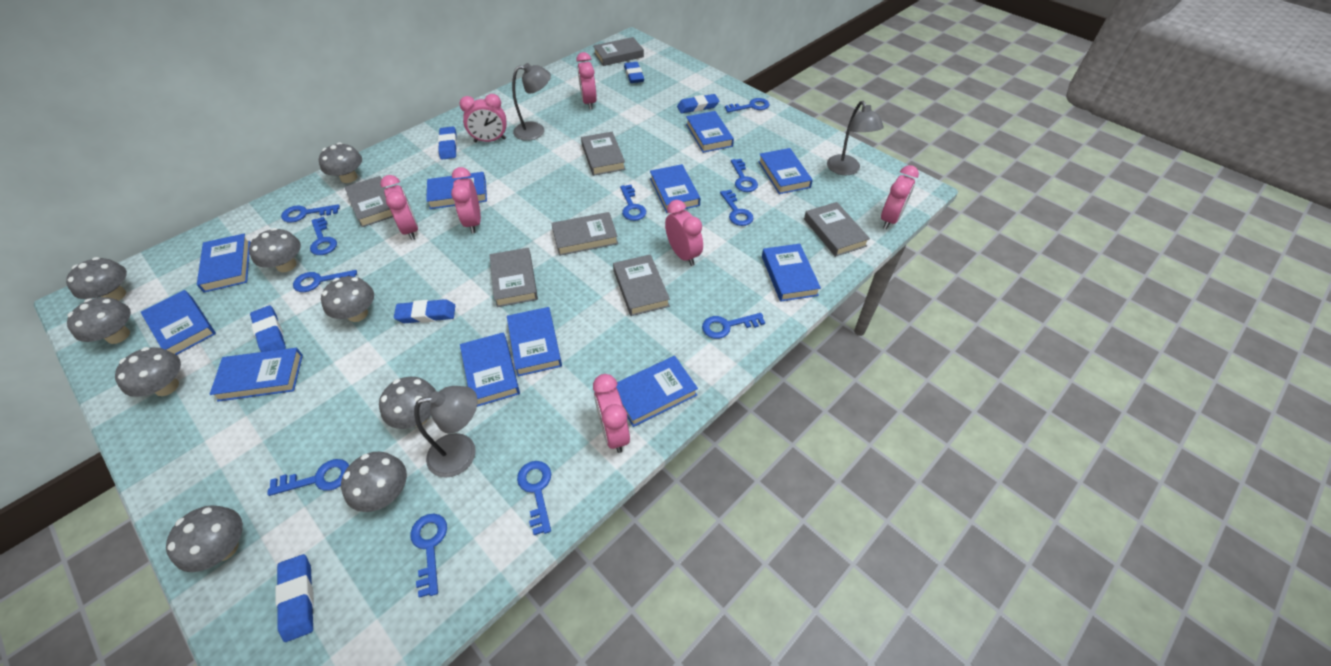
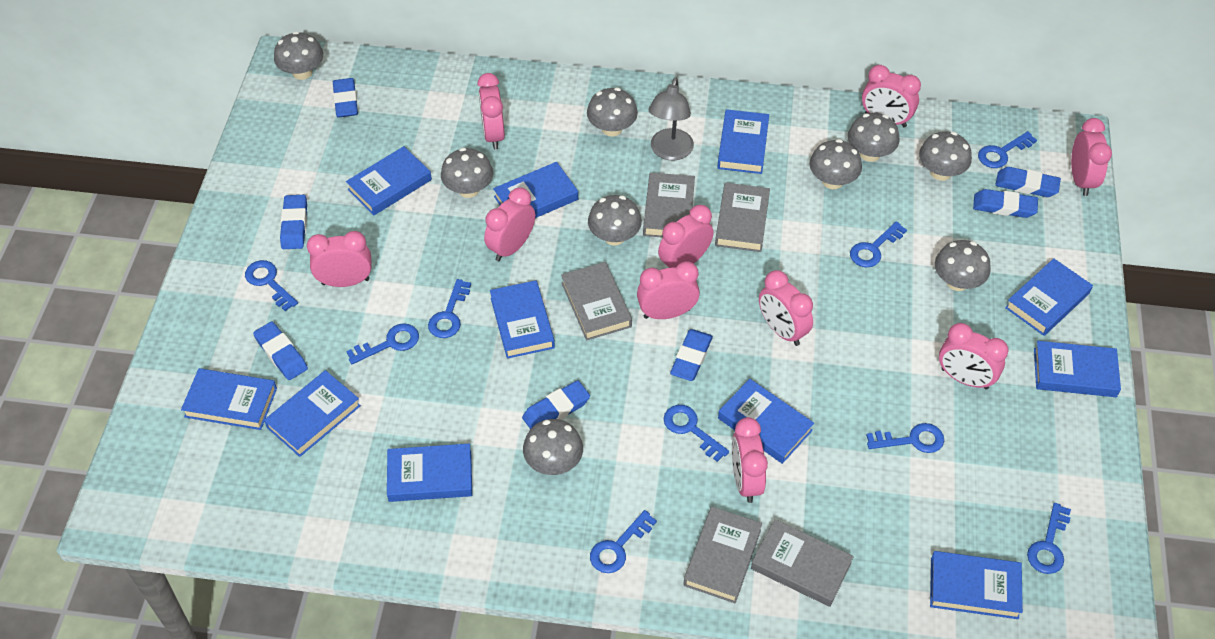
blue eraser: 6 -> 7
blue key: 11 -> 9
grey book: 7 -> 5
grey lamp: 3 -> 1
pink clock: 7 -> 10

